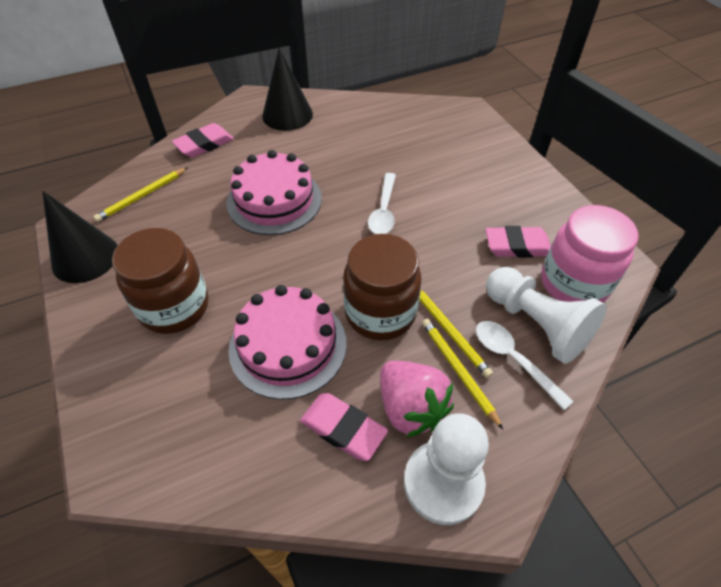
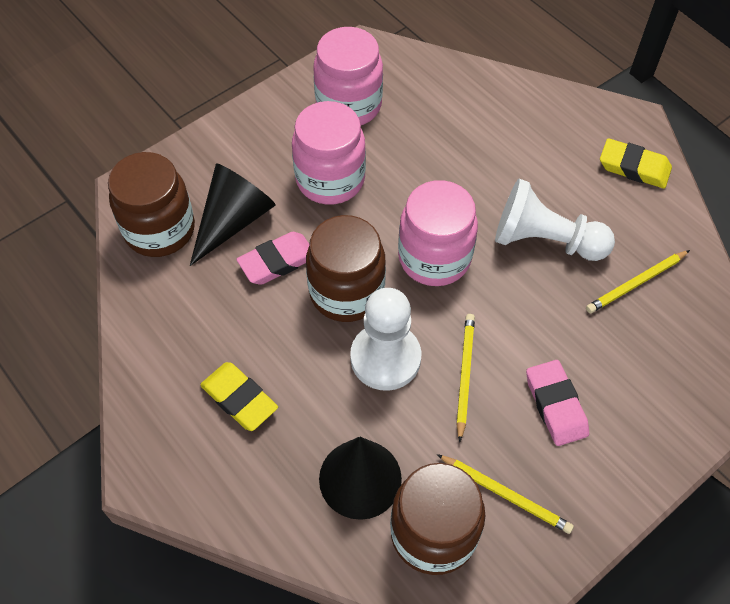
brown jar: 2 -> 3
pink cake: 2 -> 0
pink eraser: 3 -> 2
pink jar: 1 -> 3
pink strawberry: 1 -> 0
white spoon: 2 -> 0
yellow eraser: 0 -> 2

